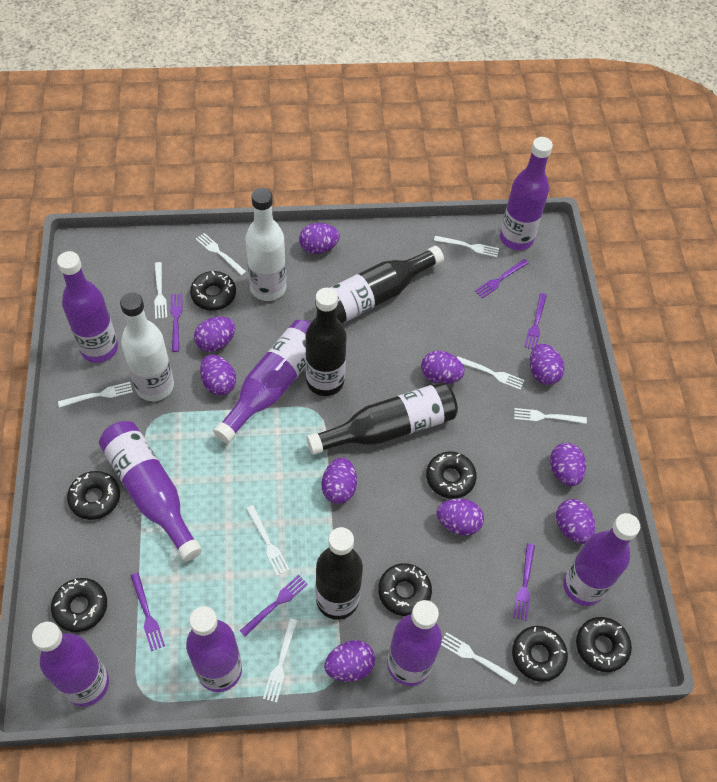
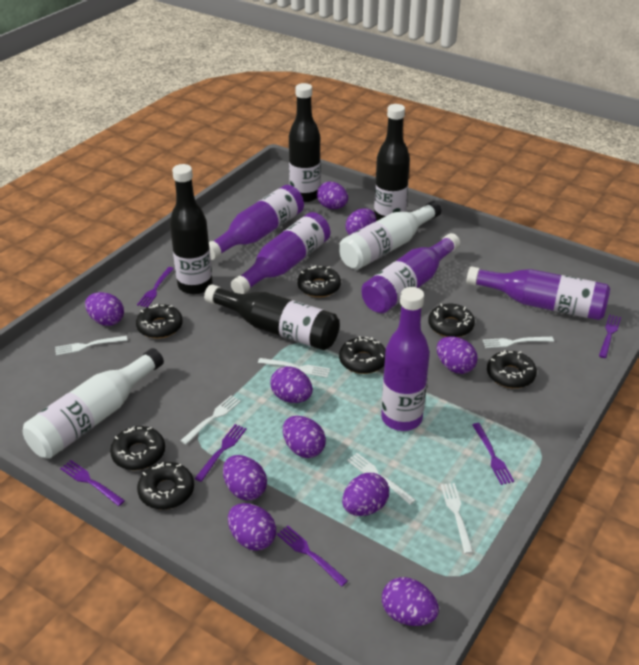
purple bottle: 8 -> 5
white fork: 9 -> 6

